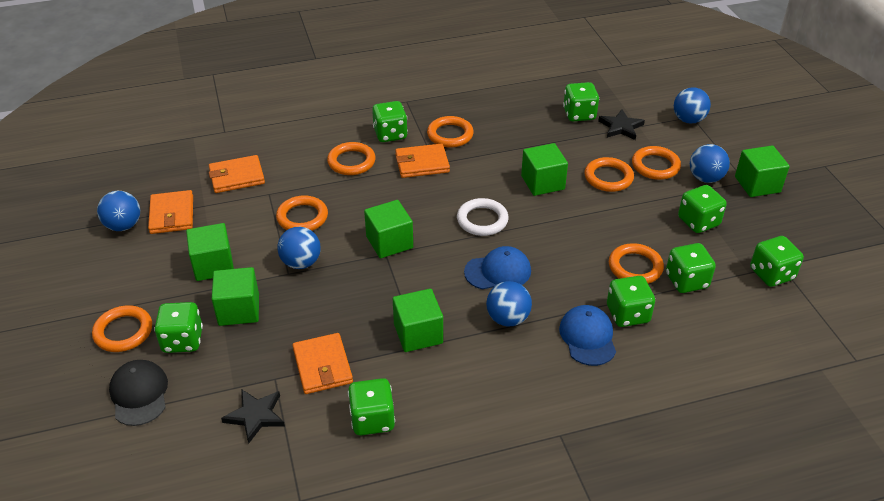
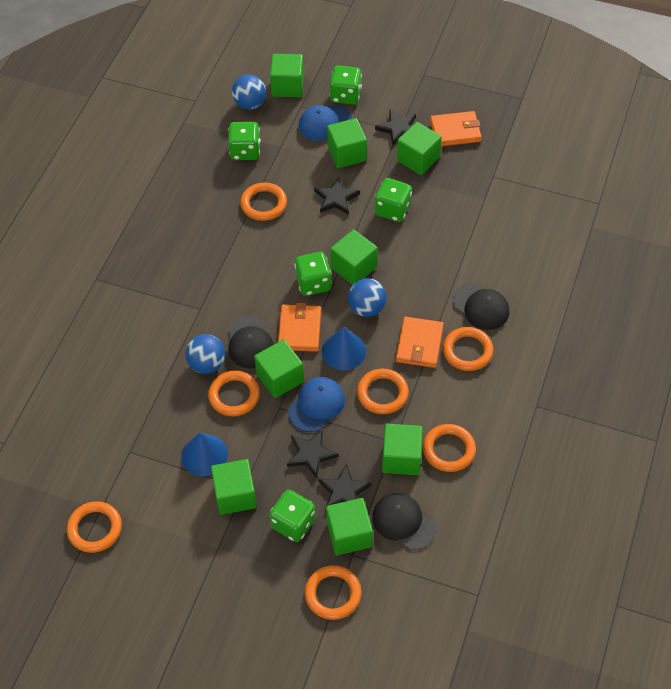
black cap: 1 -> 3
black star: 2 -> 4
blue ball: 5 -> 3
blue cone: 0 -> 2
green cube: 6 -> 8
green dice: 8 -> 5
orange wallet: 4 -> 3
white ring: 1 -> 0

